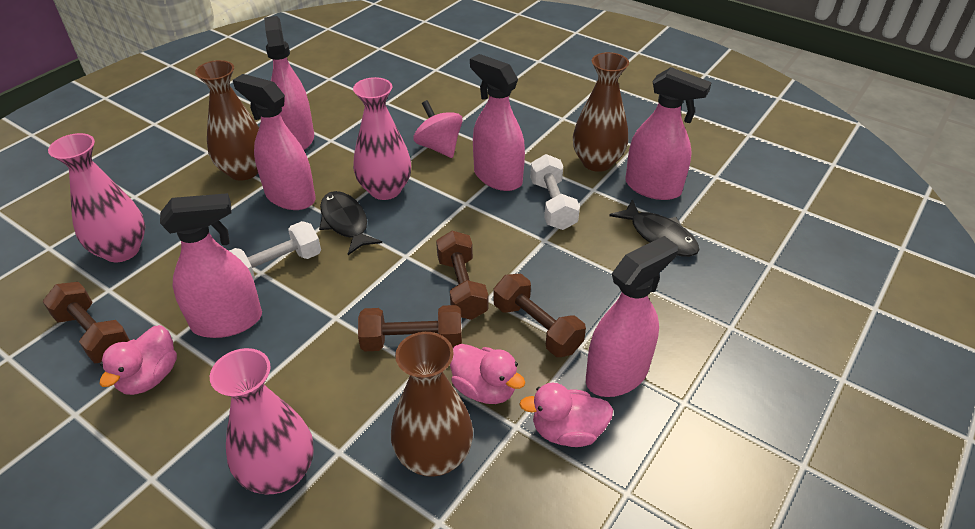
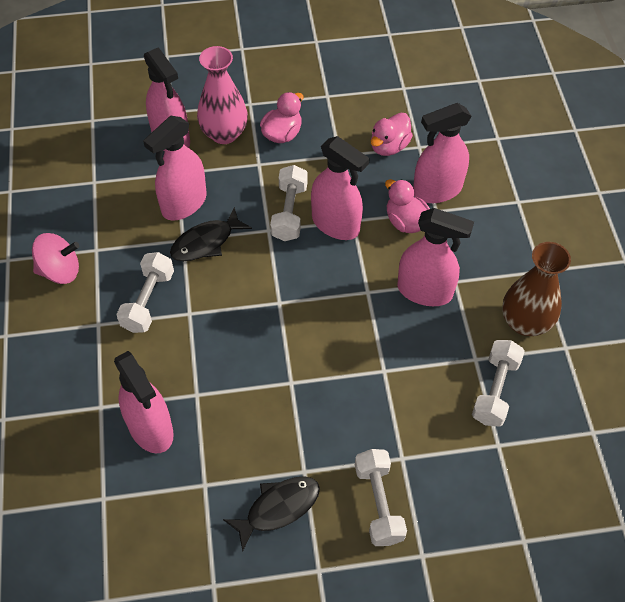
brown dumbbell: 4 -> 0
brown vase: 3 -> 1
pink vase: 3 -> 1
white dumbbell: 2 -> 4

